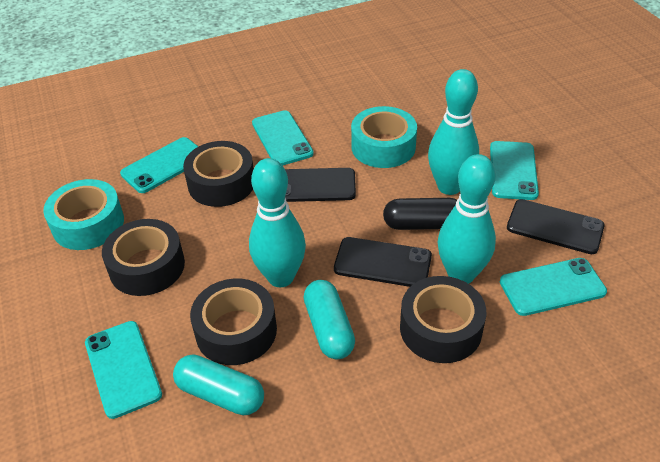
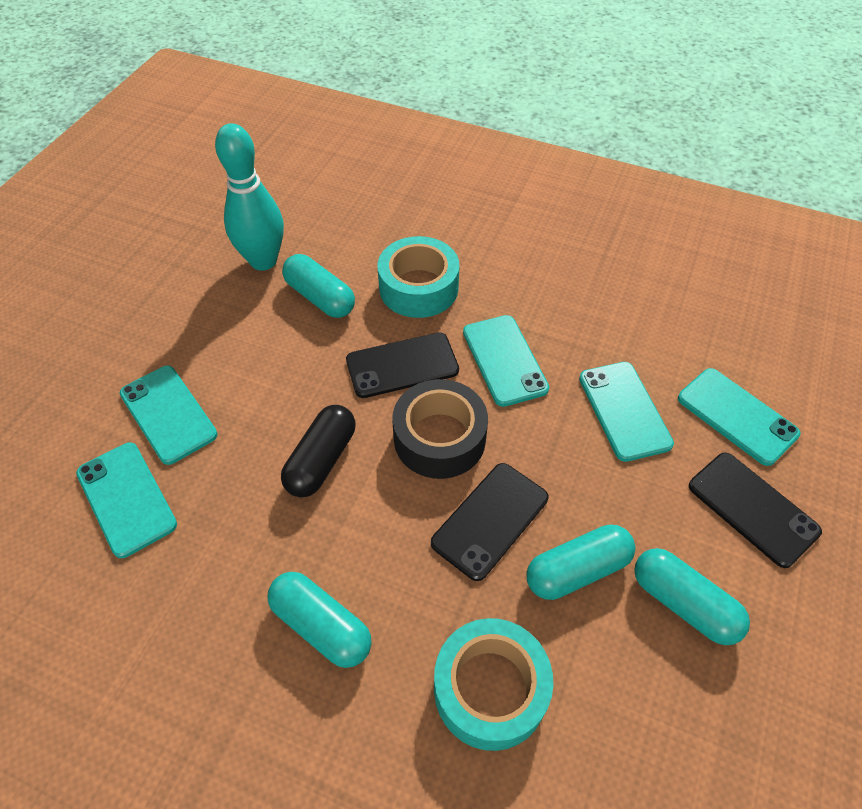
black tape: 4 -> 1
turquoise bowling pin: 3 -> 1
turquoise capsule: 2 -> 4

